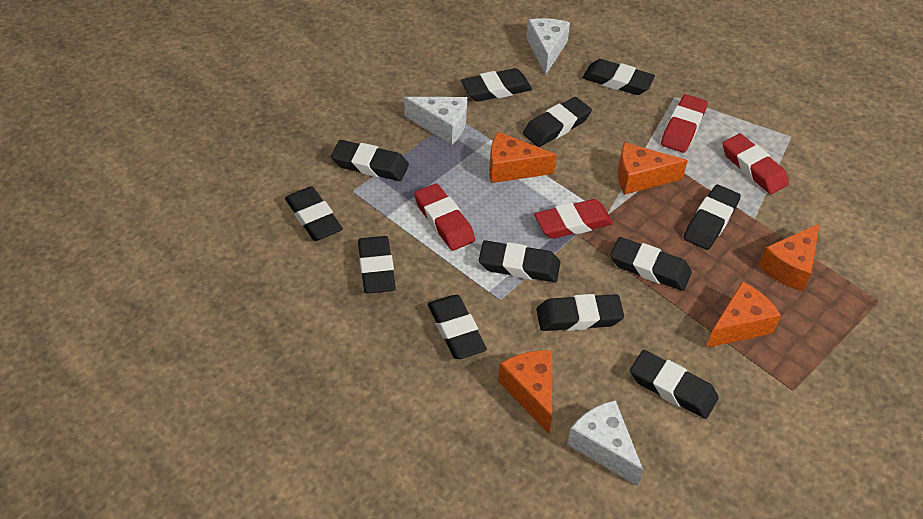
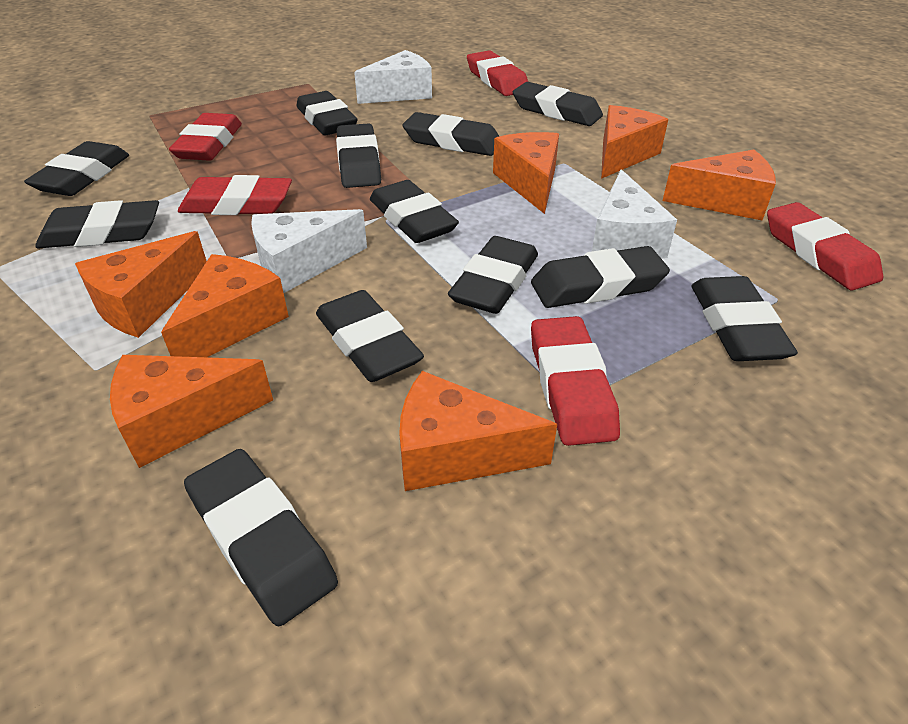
orange cheese: 5 -> 7
red eraser: 4 -> 5

